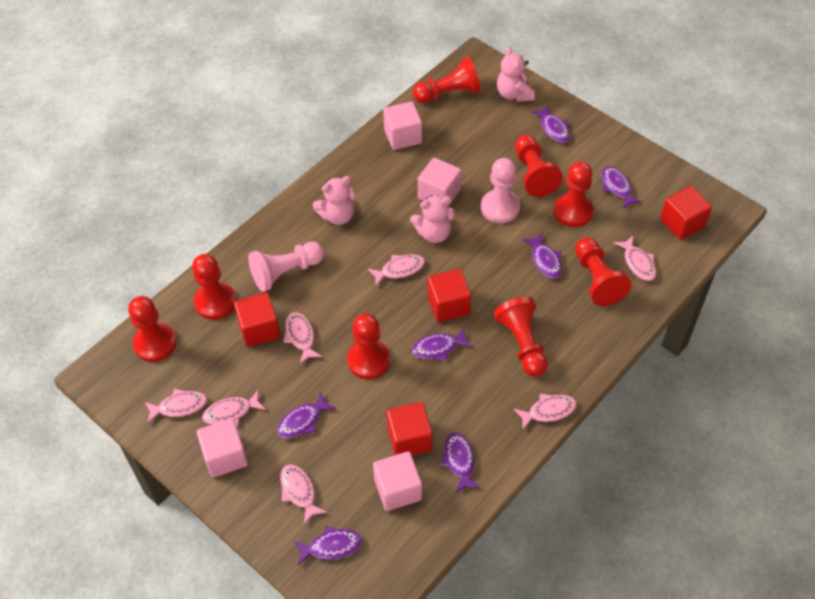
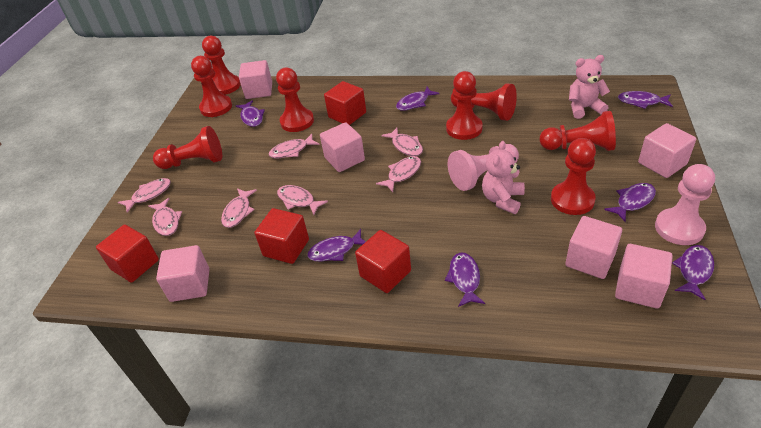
pink cube: 4 -> 6
pink teddy bear: 3 -> 2

